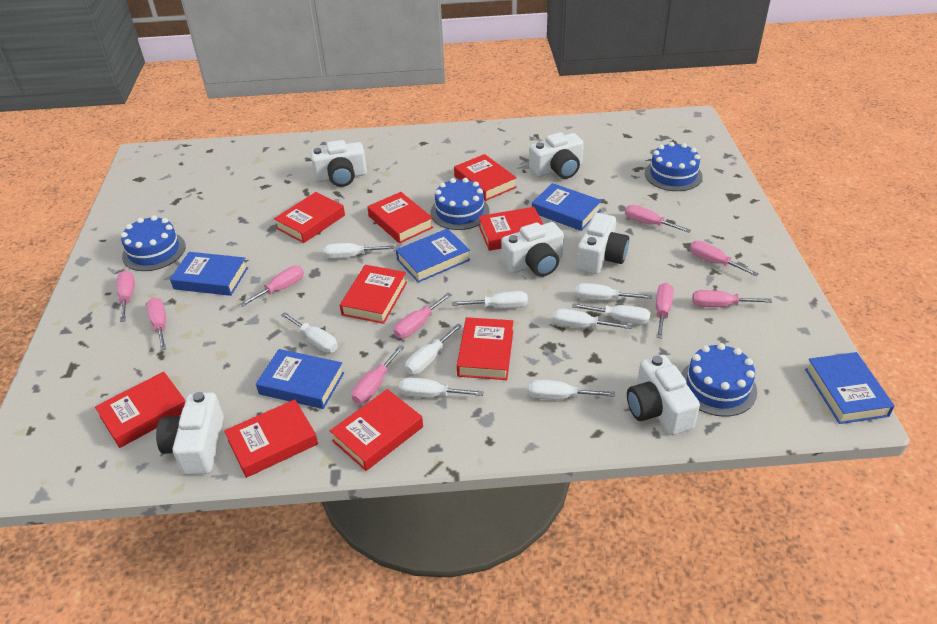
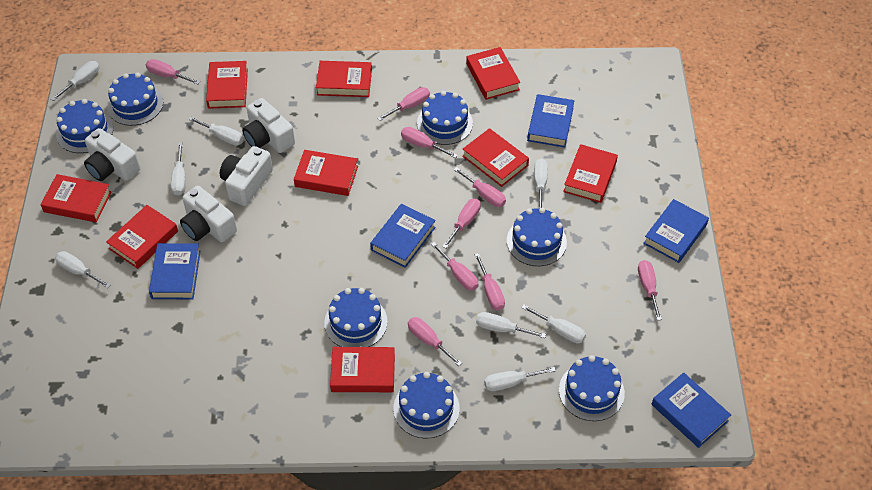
blue cake: 4 -> 7
white camera: 6 -> 4
white screwdriver: 9 -> 8

